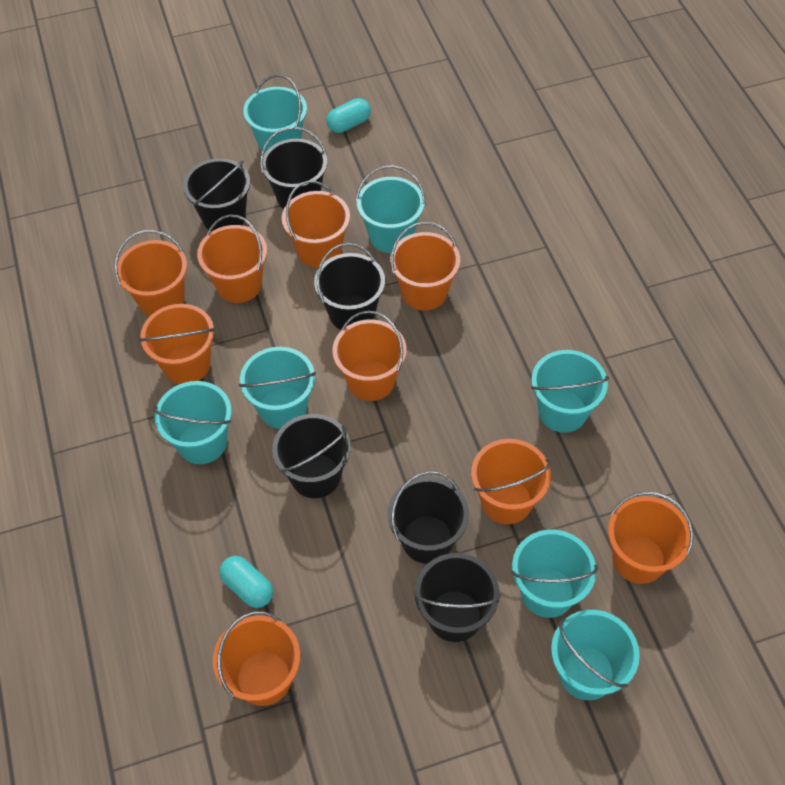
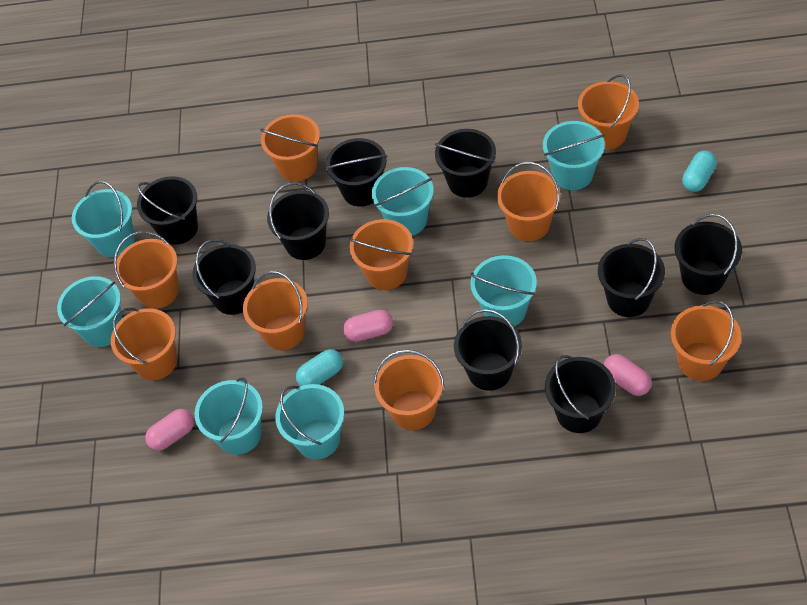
black bucket: 6 -> 9
pink capsule: 0 -> 3

